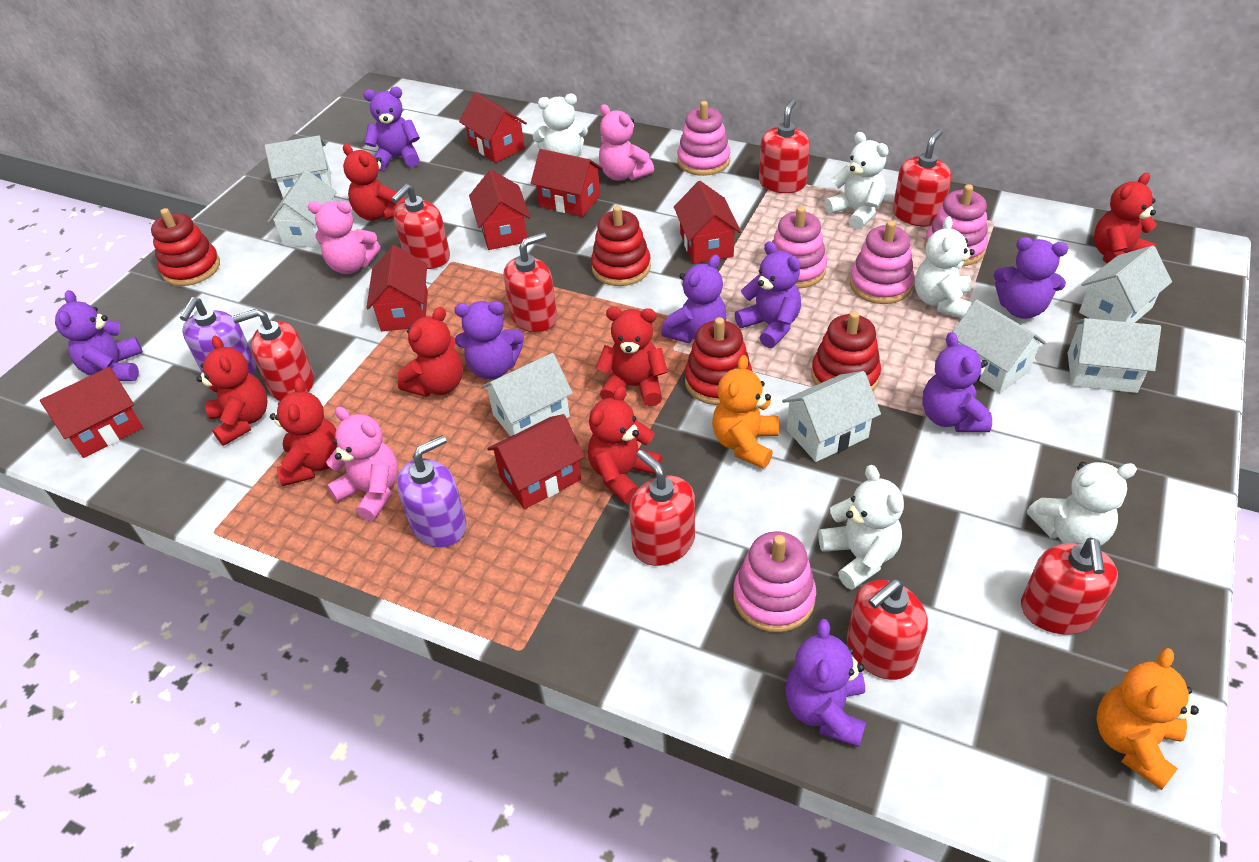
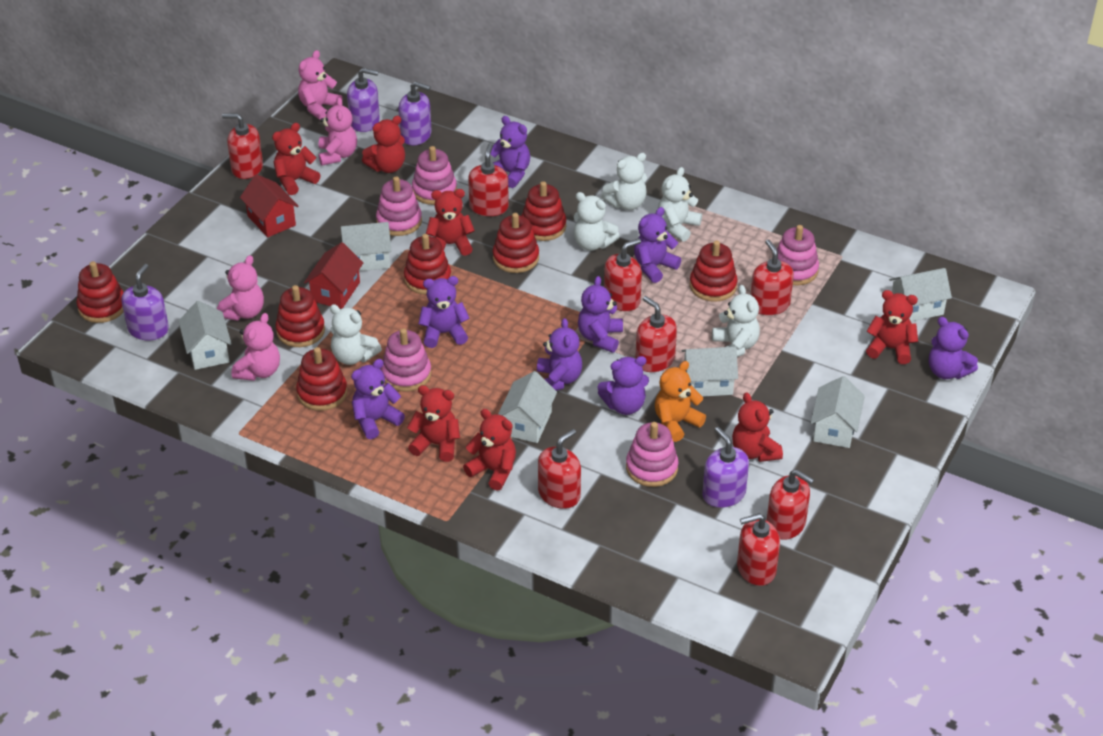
orange teddy bear: 2 -> 1
pink teddy bear: 3 -> 4
purple soap dispenser: 2 -> 4
red house: 7 -> 2
red stacking toy: 4 -> 7
white house: 7 -> 6

